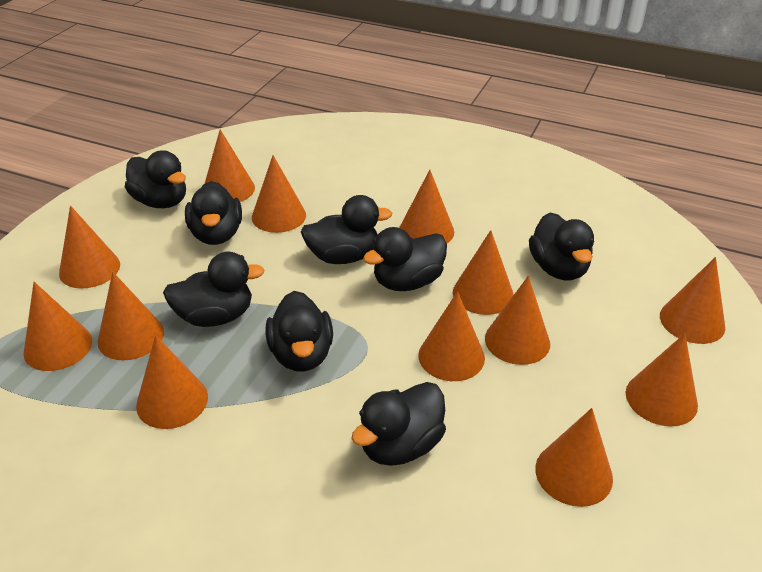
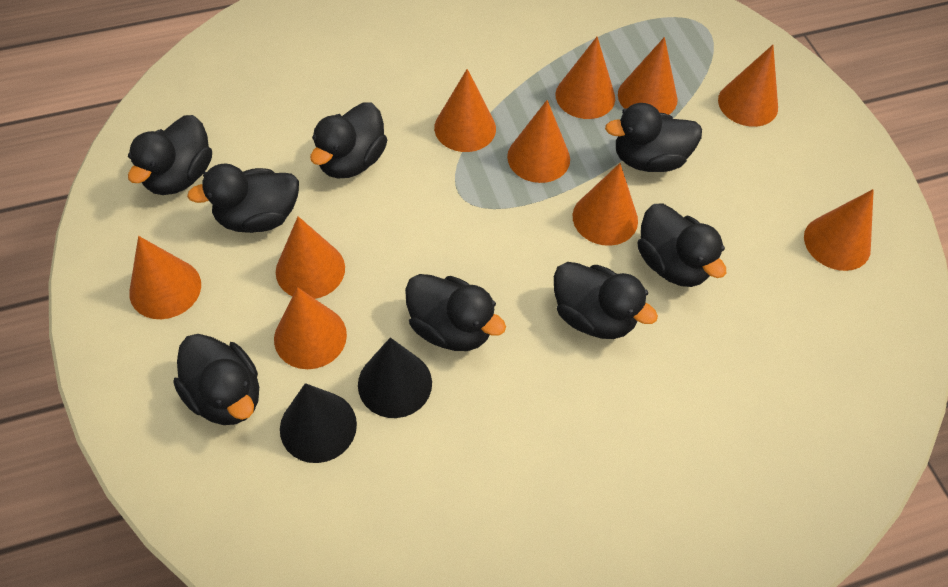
black cone: 0 -> 2
orange cone: 13 -> 10

